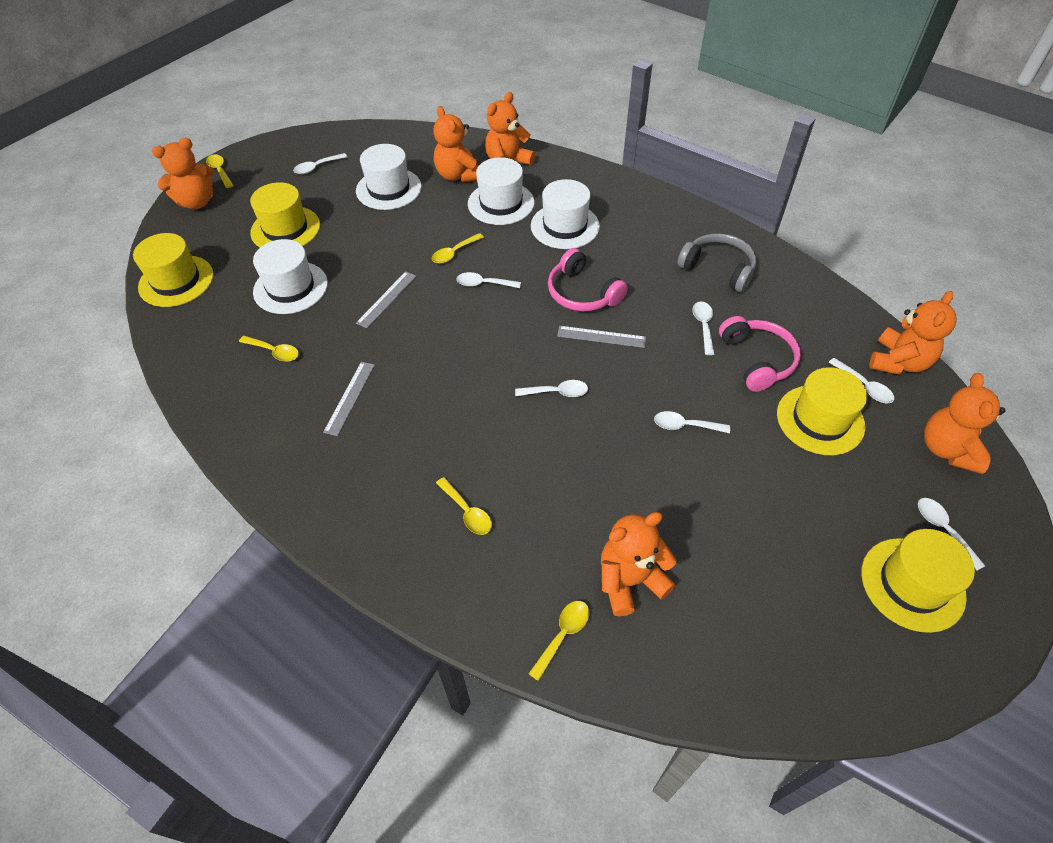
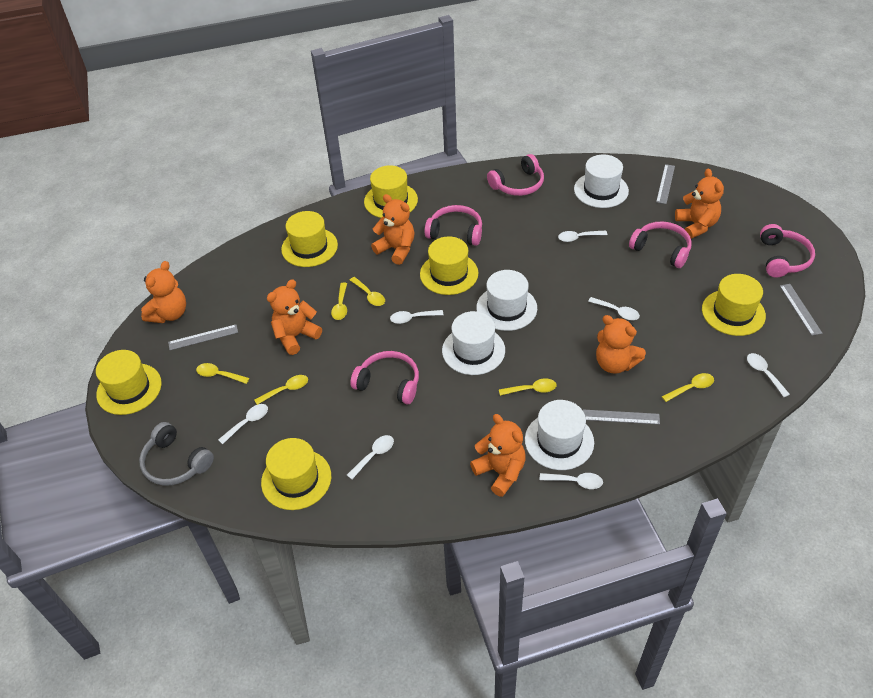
grey ruler: 3 -> 4
pink headphones: 2 -> 5
yellow hat: 4 -> 6
yellow spoon: 5 -> 6

